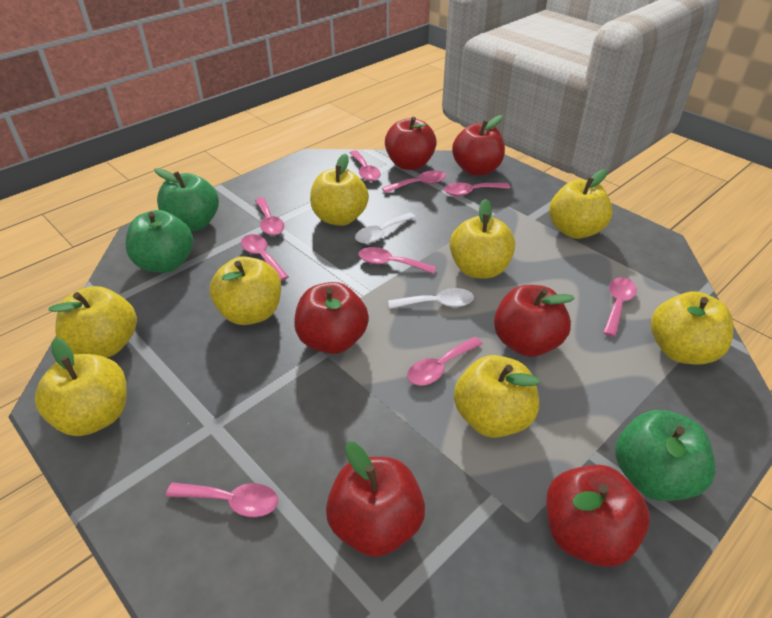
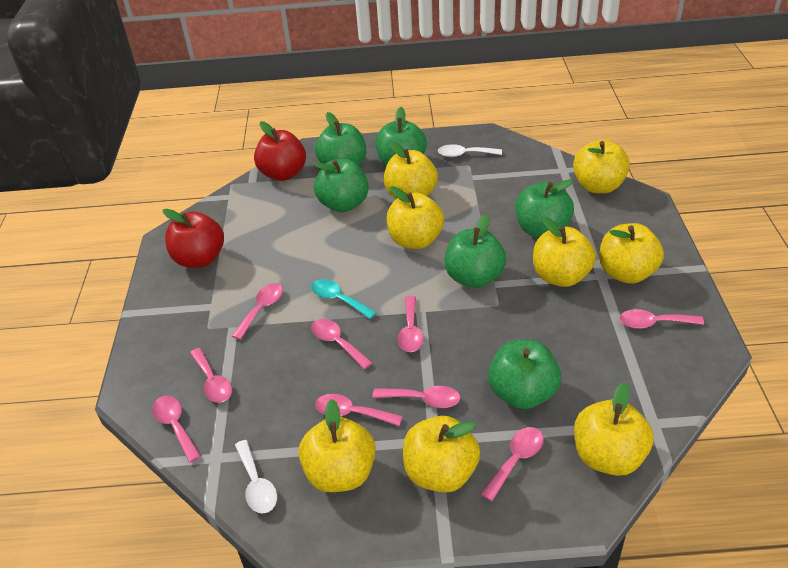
green apple: 3 -> 6
red apple: 6 -> 2
turquoise spoon: 0 -> 1

